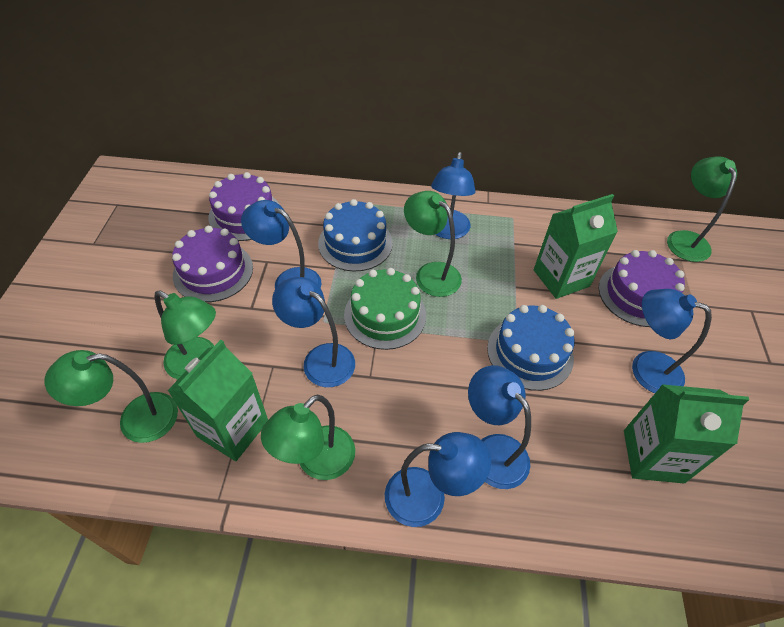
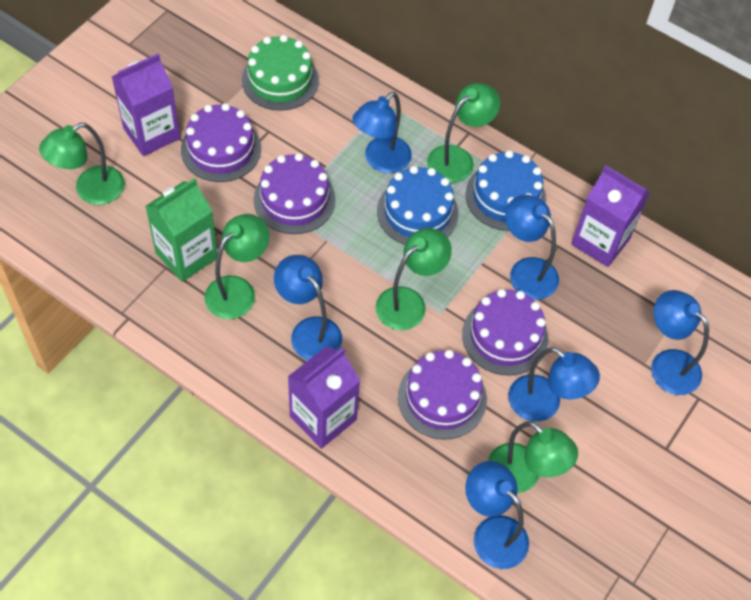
green carton: 3 -> 1
purple cake: 3 -> 4
purple carton: 0 -> 3

